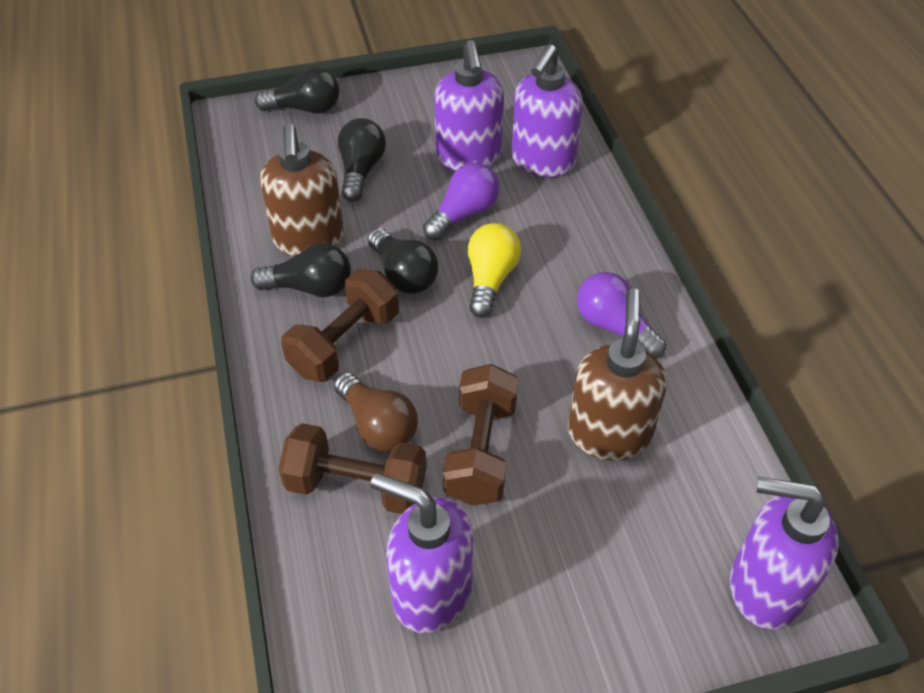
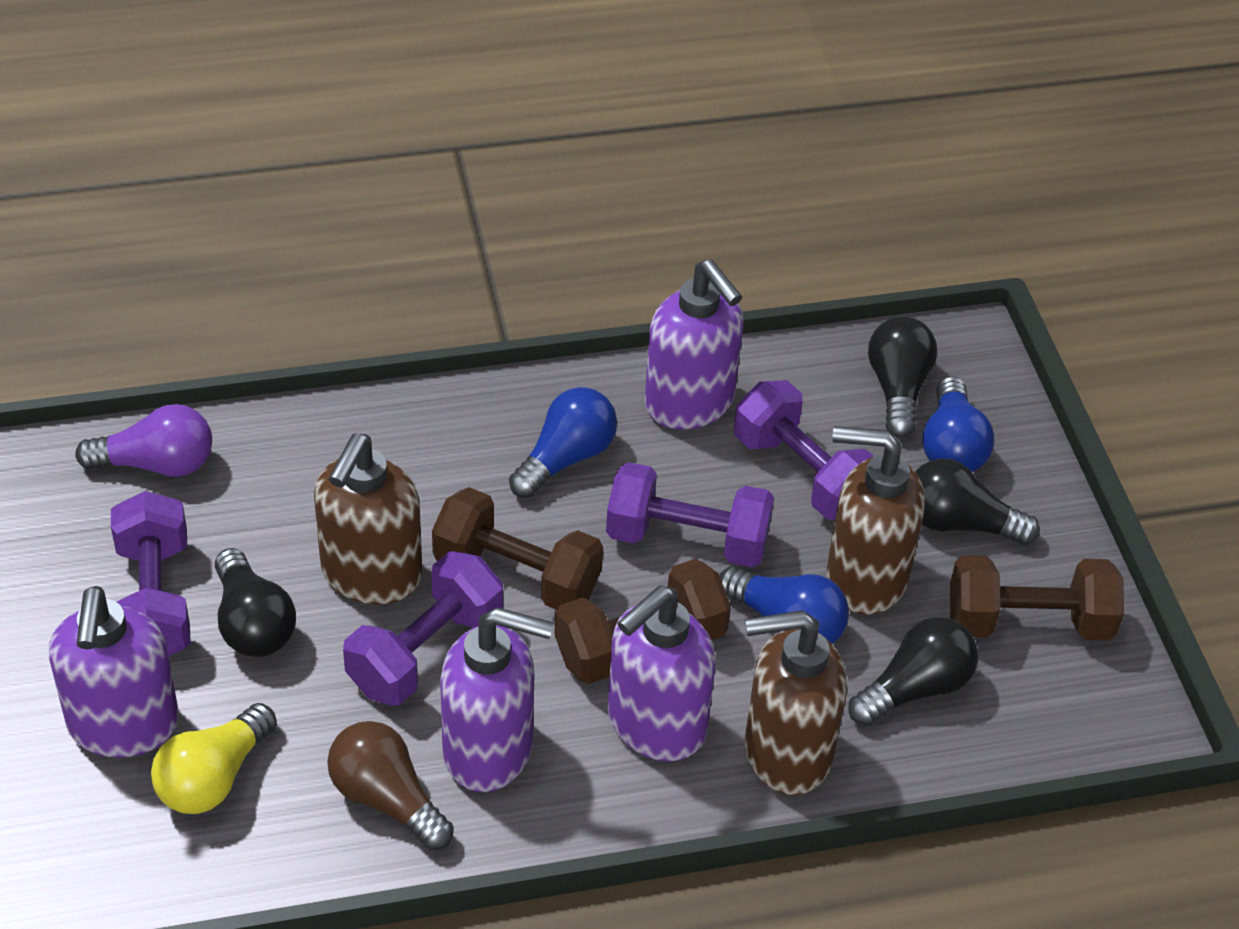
blue light bulb: 0 -> 3
brown soap dispenser: 2 -> 3
purple dumbbell: 0 -> 4
purple light bulb: 2 -> 1

